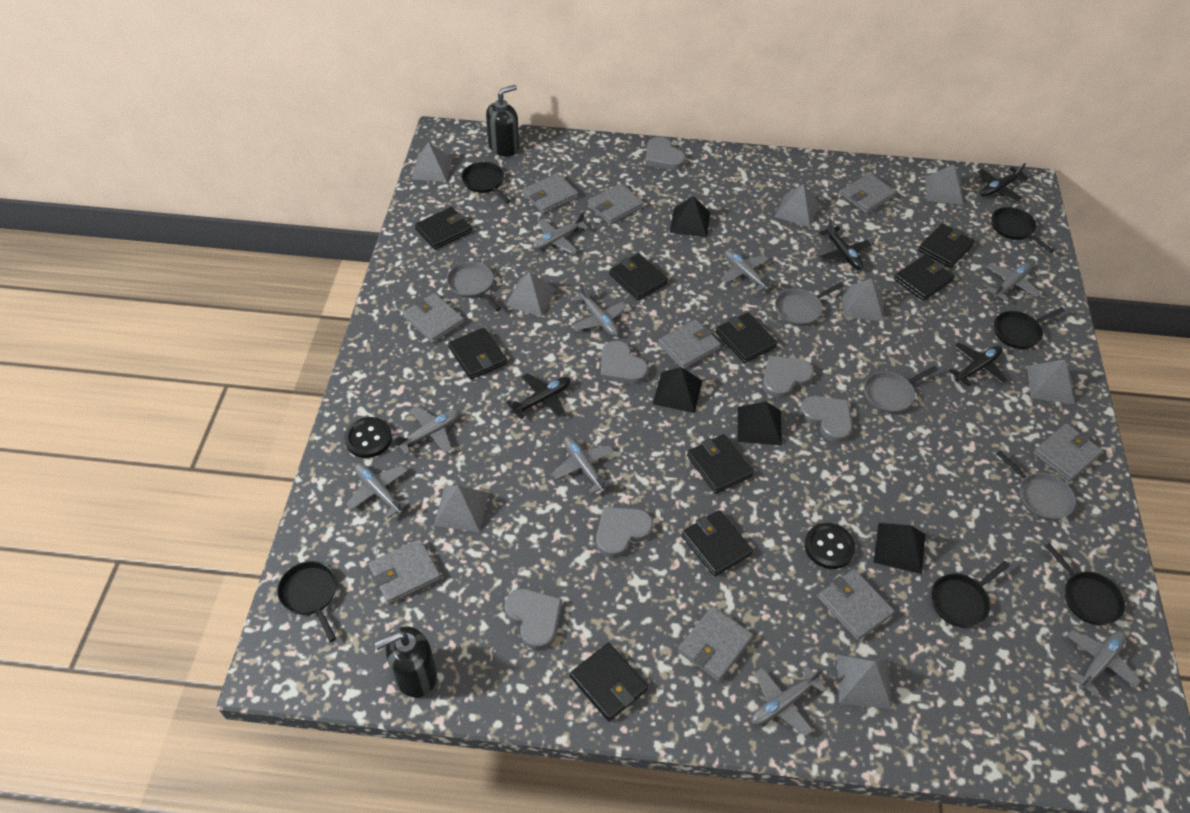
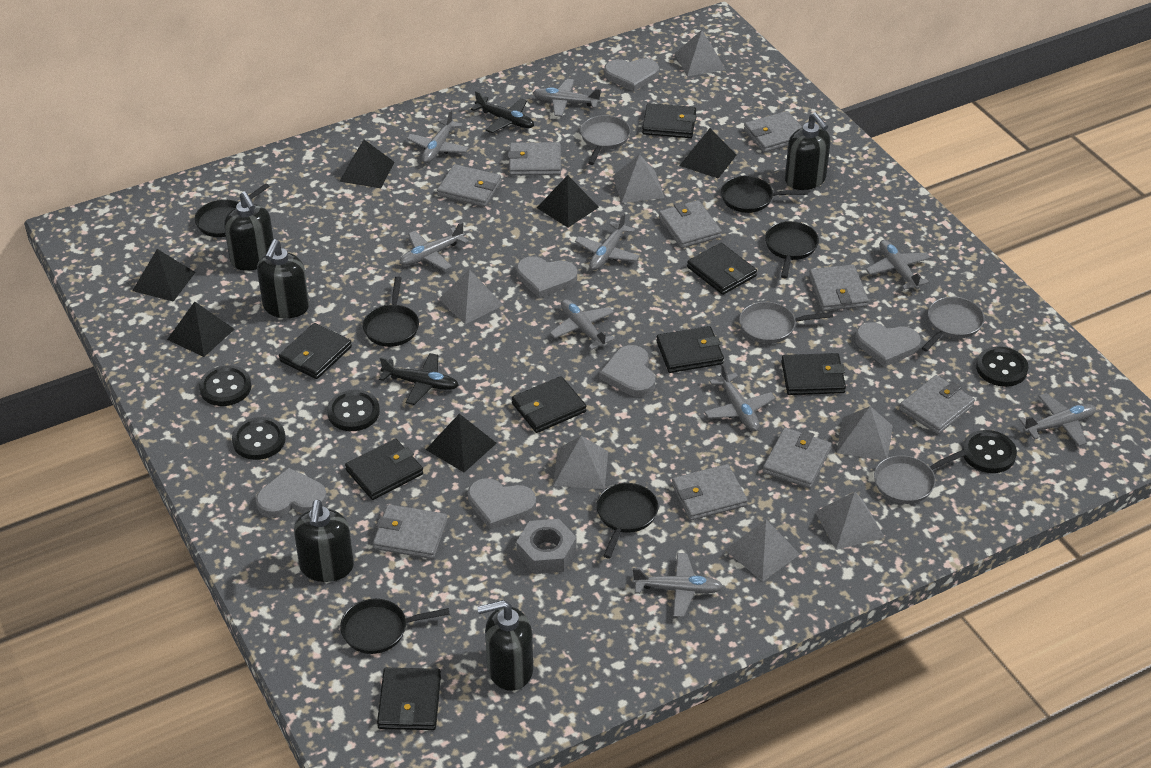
black button: 2 -> 5
black plane: 4 -> 2
black pyramid: 4 -> 6
black soap dispenser: 2 -> 5
black wallet: 9 -> 8
grey nut: 0 -> 1
grey pyramid: 8 -> 7

